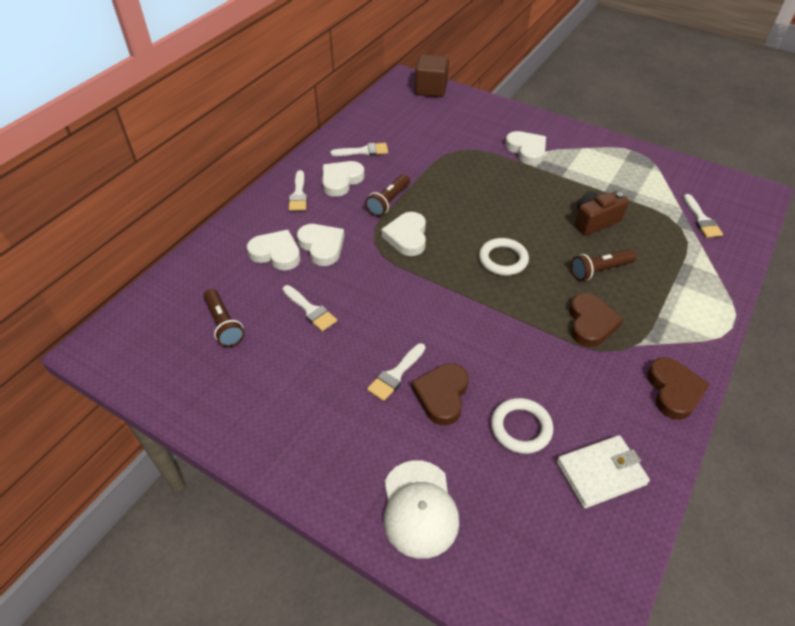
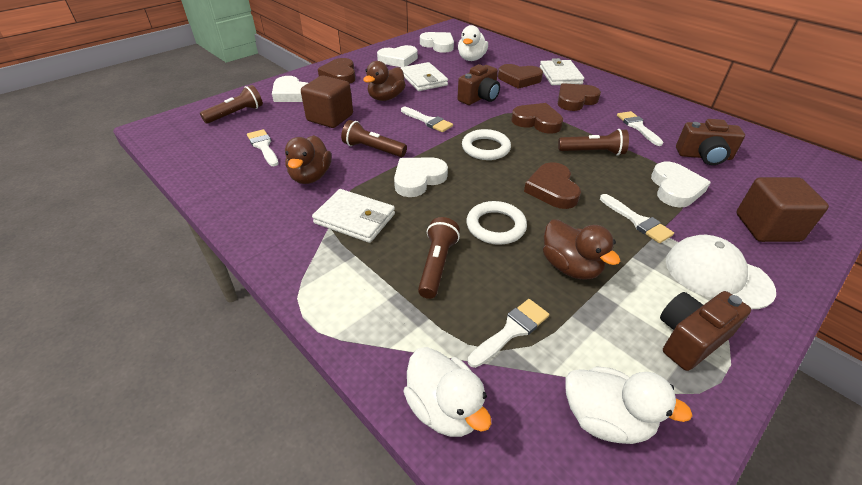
brown camera: 1 -> 3
brown cube: 1 -> 2
brown duck: 0 -> 3
brown flashlight: 3 -> 4
brown heart: 3 -> 5
white duck: 0 -> 3
white wallet: 1 -> 3

